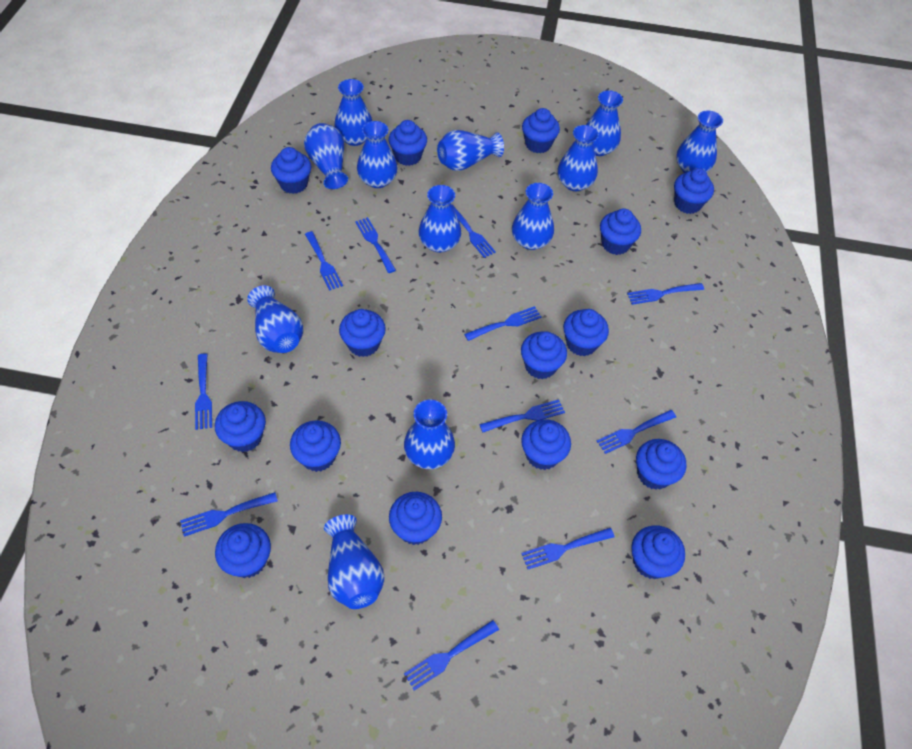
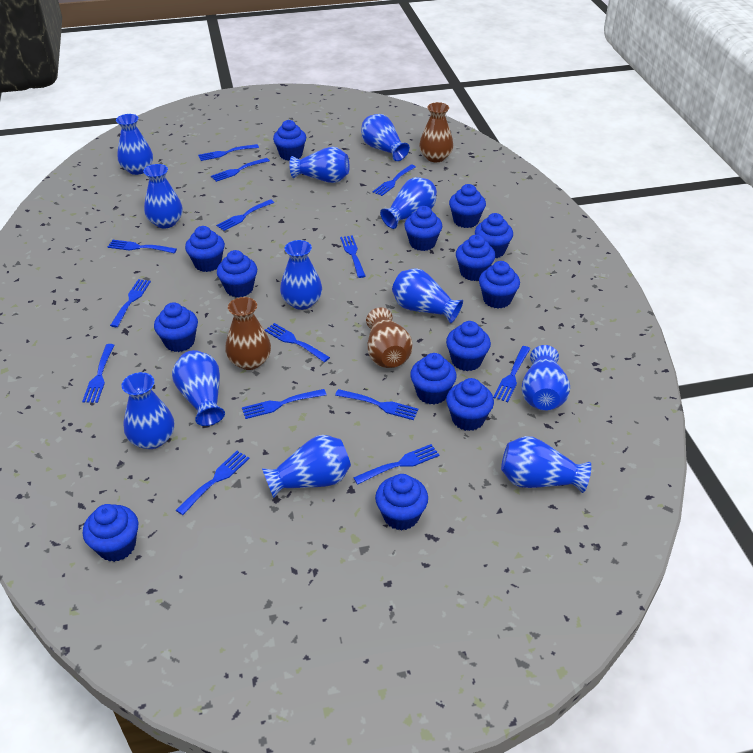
blue cupcake: 15 -> 14
blue fork: 11 -> 14
brown vase: 0 -> 3

